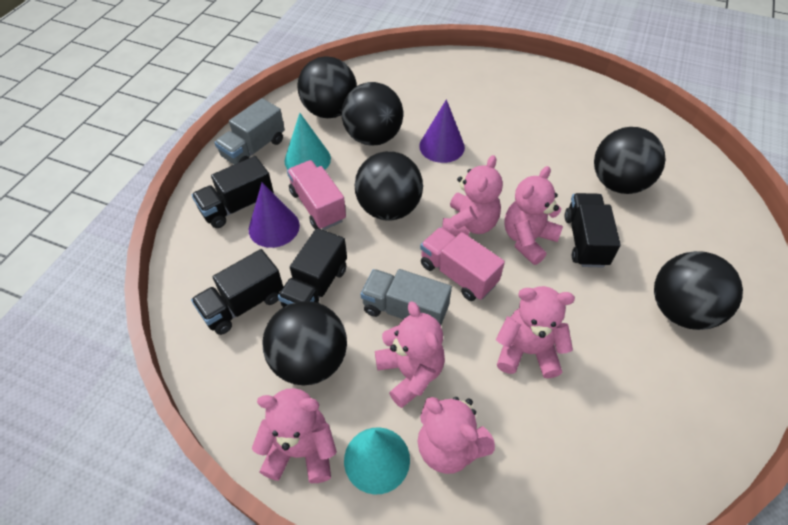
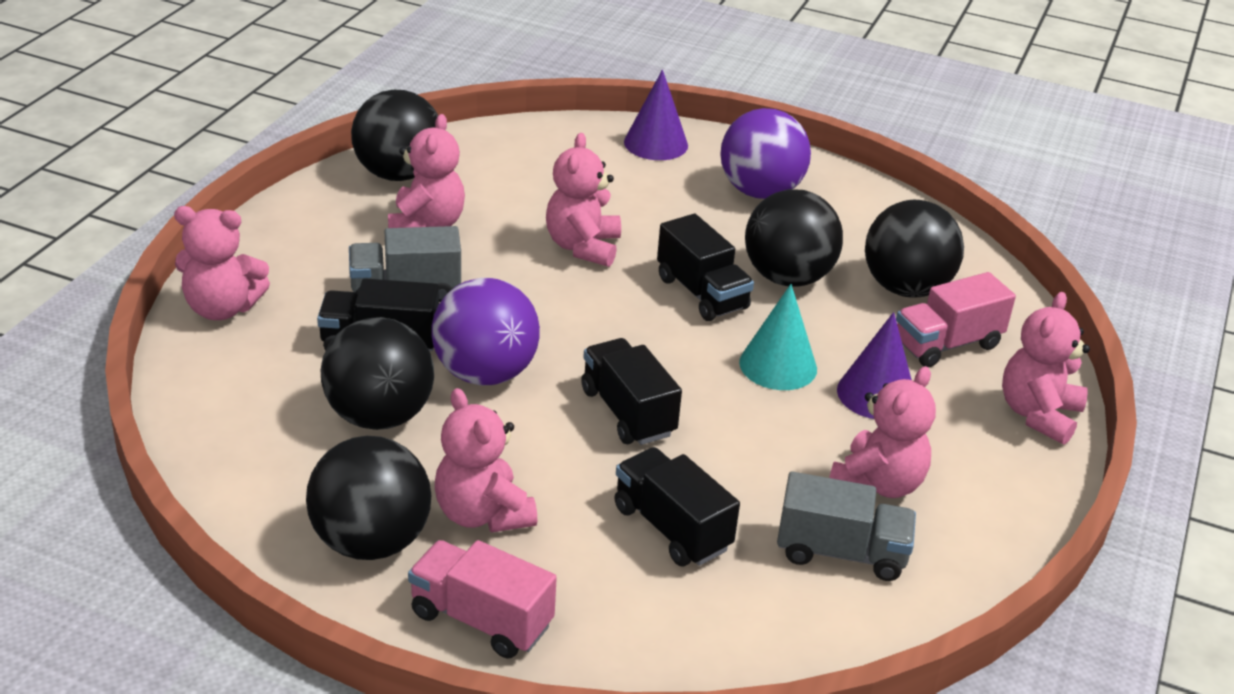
black ball: 6 -> 5
purple ball: 0 -> 2
turquoise cone: 2 -> 1

